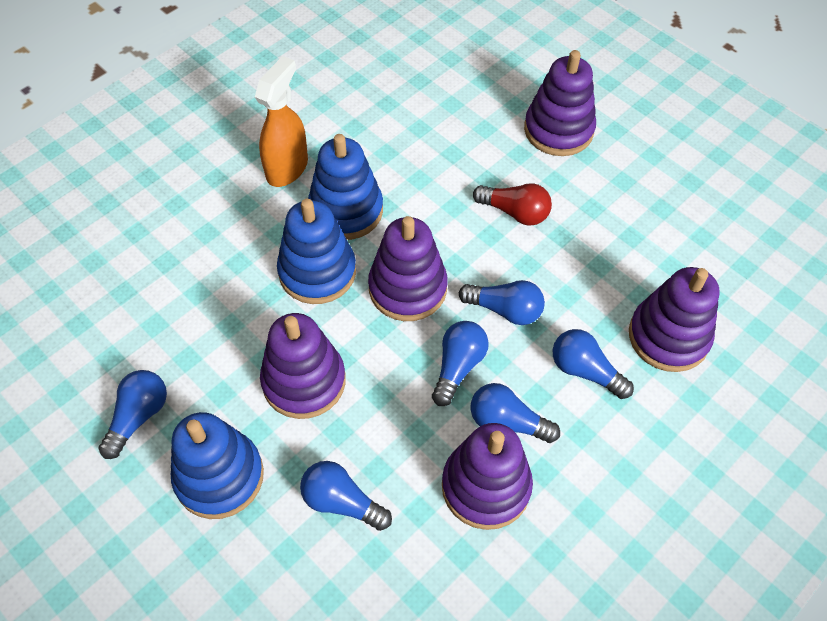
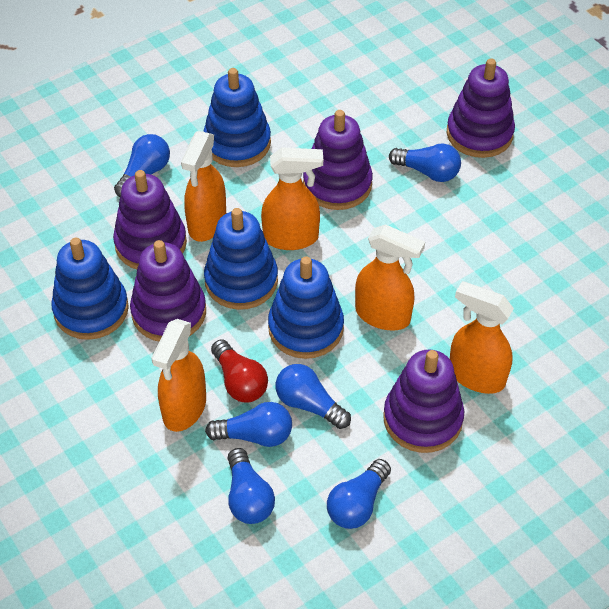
blue stacking toy: 3 -> 4
orange spray bottle: 1 -> 5

